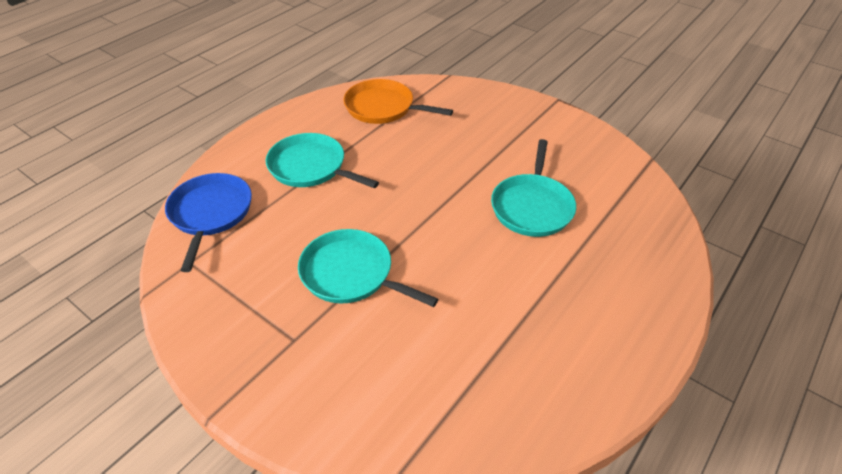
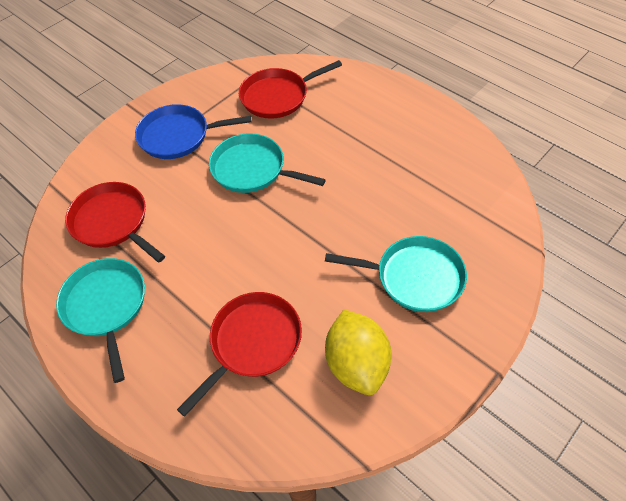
orange pan: 1 -> 0
red pan: 0 -> 3
yellow lemon: 0 -> 1

